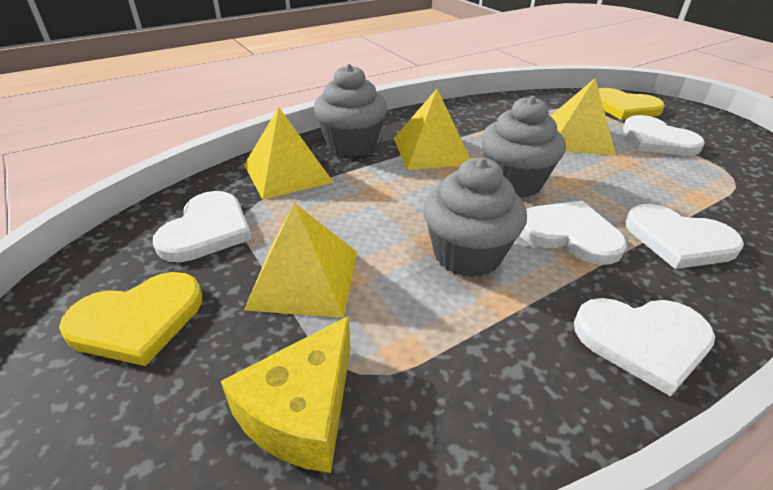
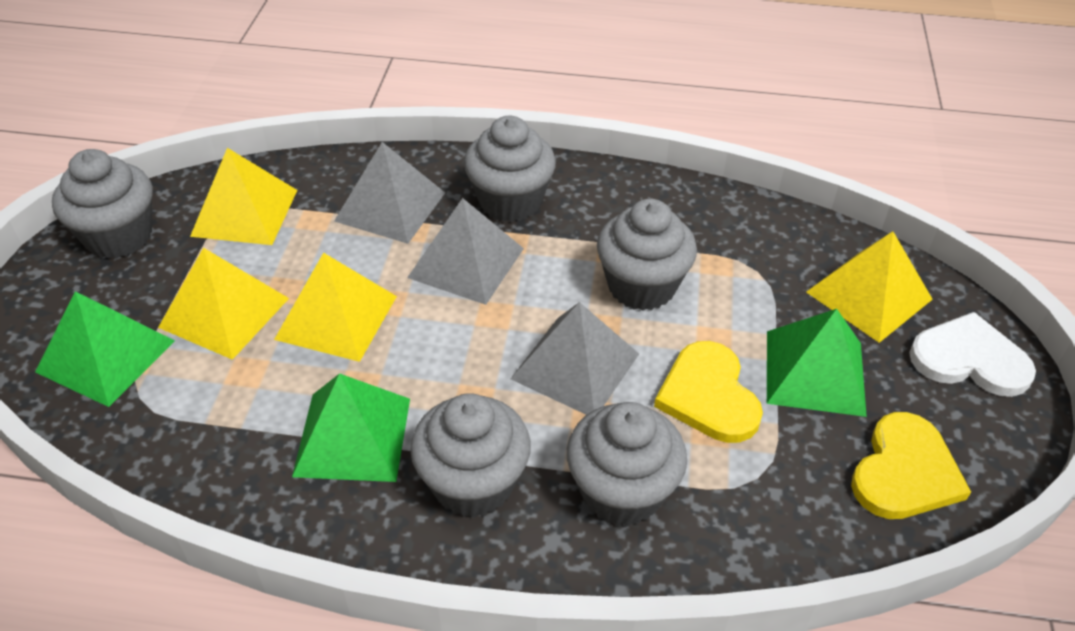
green pyramid: 0 -> 3
grey cupcake: 3 -> 5
grey pyramid: 0 -> 3
white heart: 5 -> 1
yellow cheese: 1 -> 0

